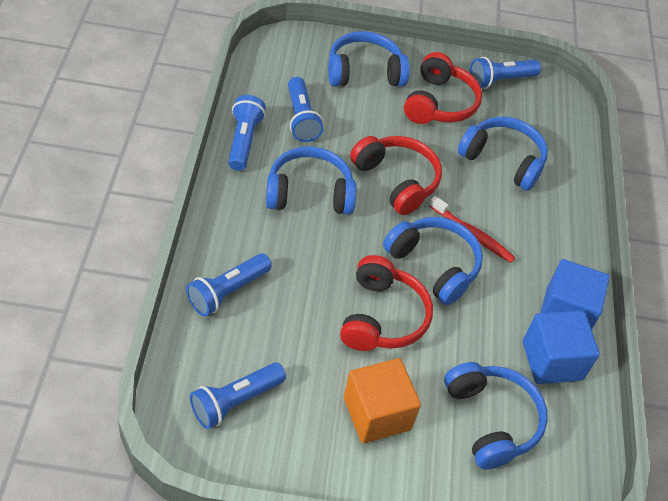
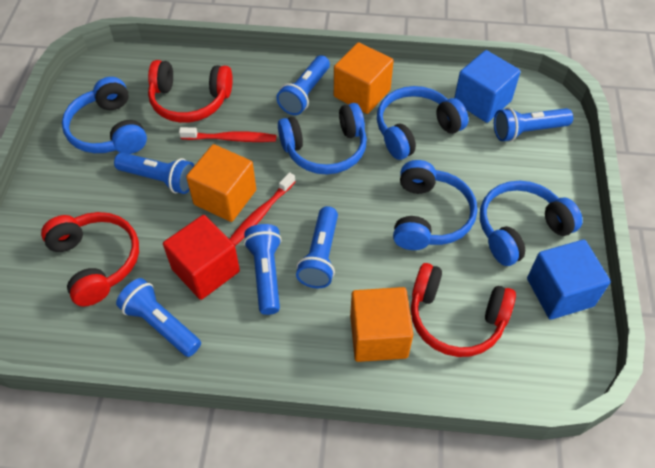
blue flashlight: 5 -> 6
orange cube: 1 -> 3
red cube: 0 -> 1
red toothbrush: 1 -> 2

